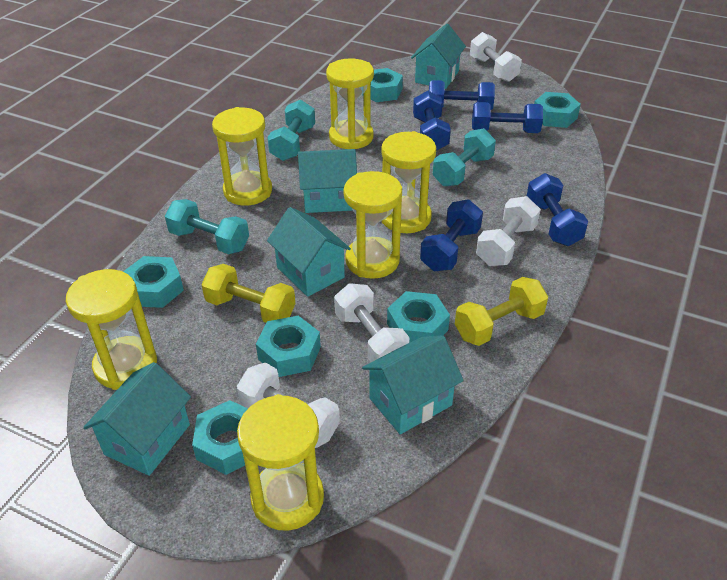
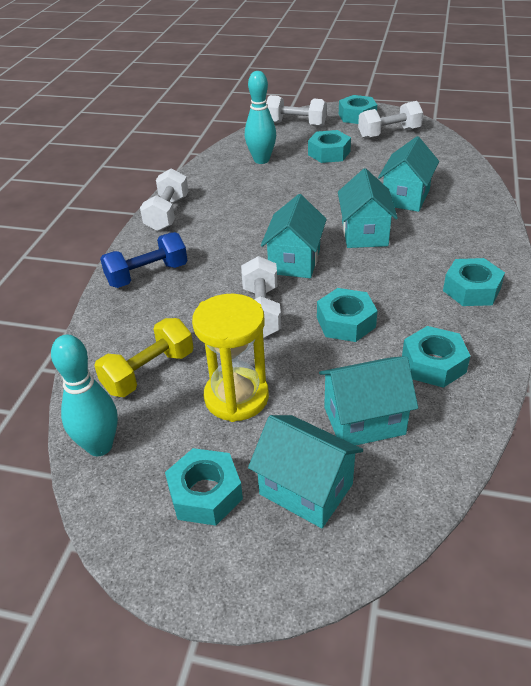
blue dumbbell: 5 -> 1
turquoise bowling pin: 0 -> 2
turquoise dumbbell: 3 -> 0
yellow dumbbell: 2 -> 1
yellow hourglass: 6 -> 1

